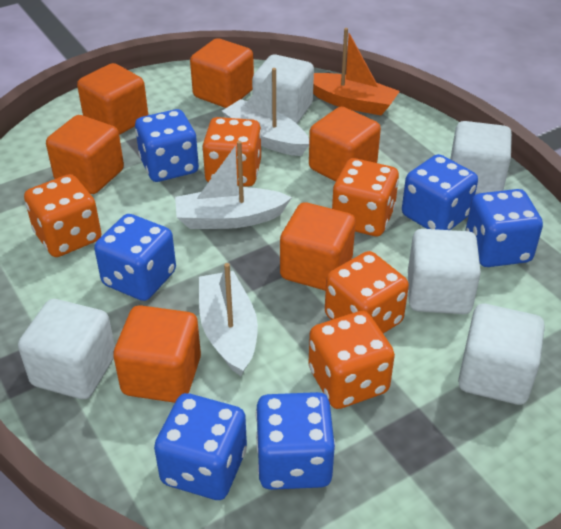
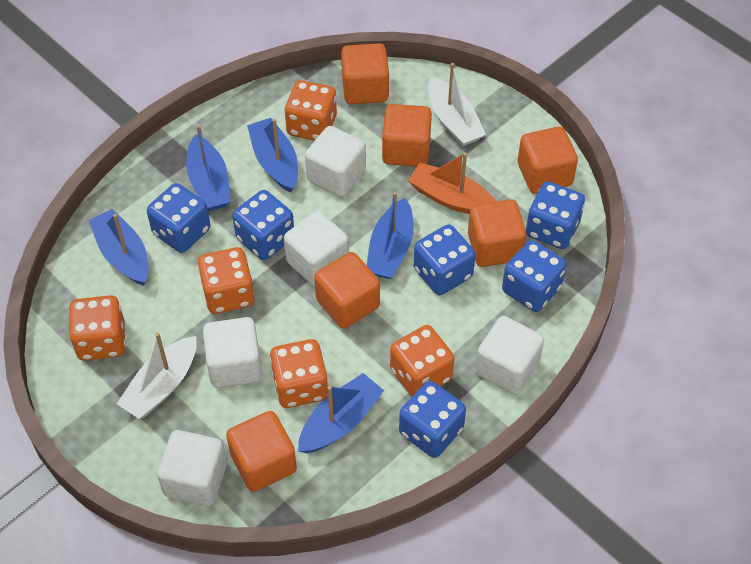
blue boat: 0 -> 5
white boat: 3 -> 2

